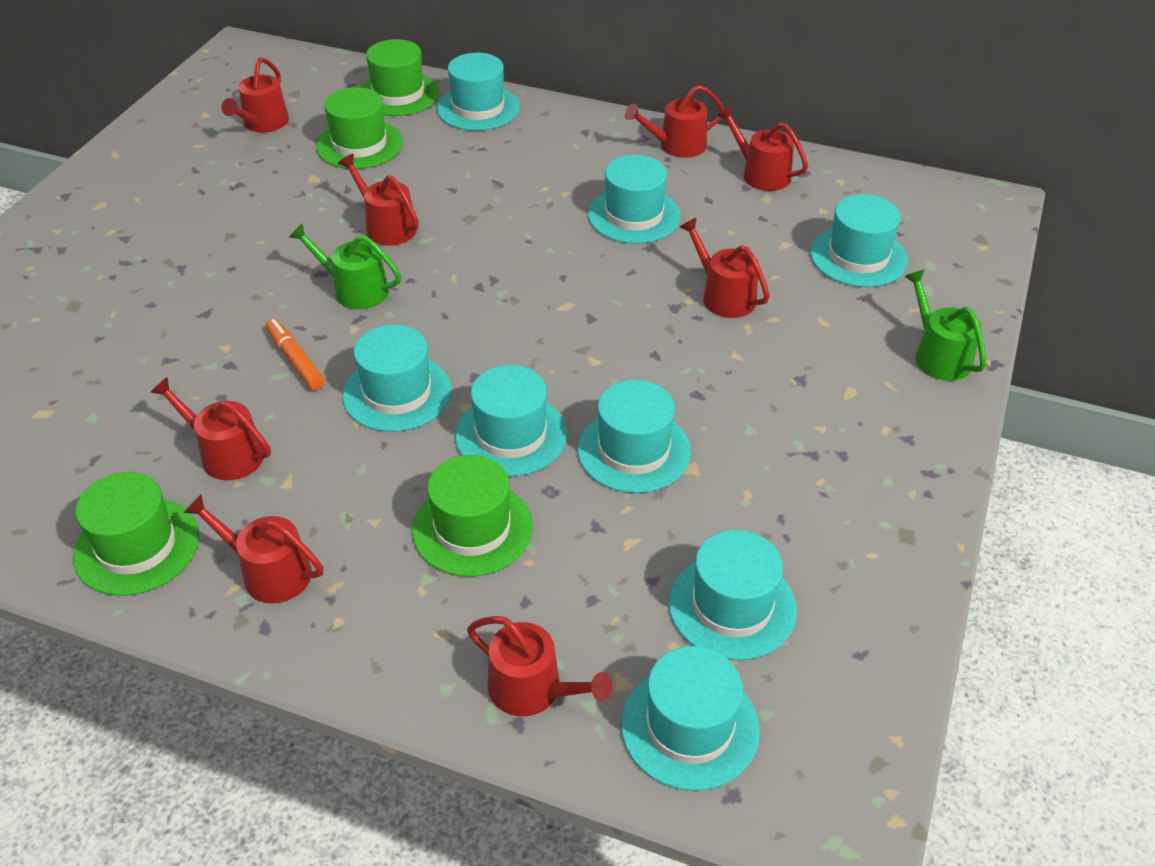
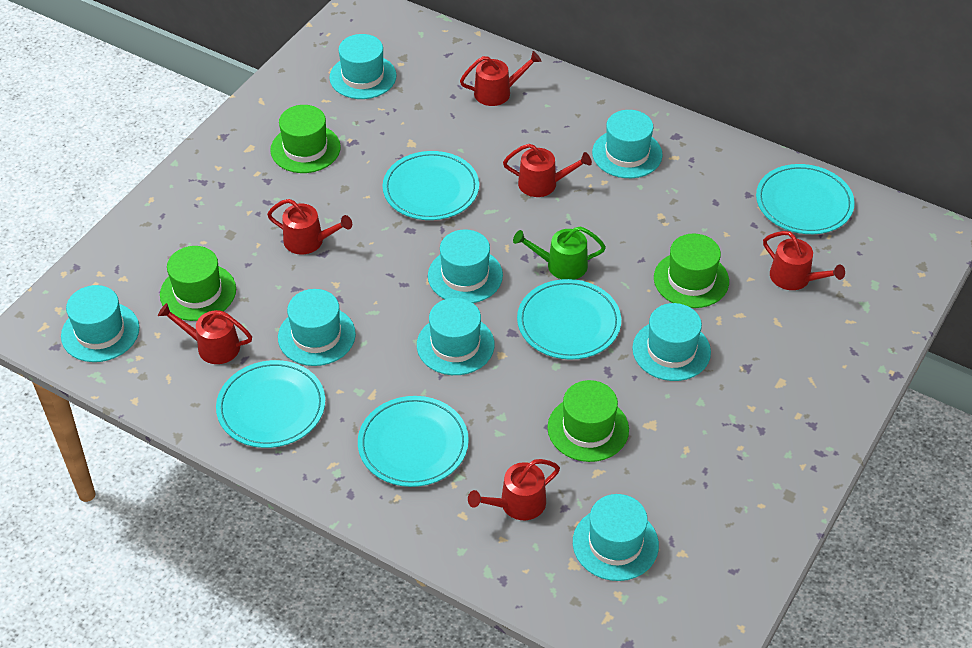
green watering can: 2 -> 1
orange marker: 1 -> 0
red watering can: 8 -> 6
turquoise plate: 0 -> 5

